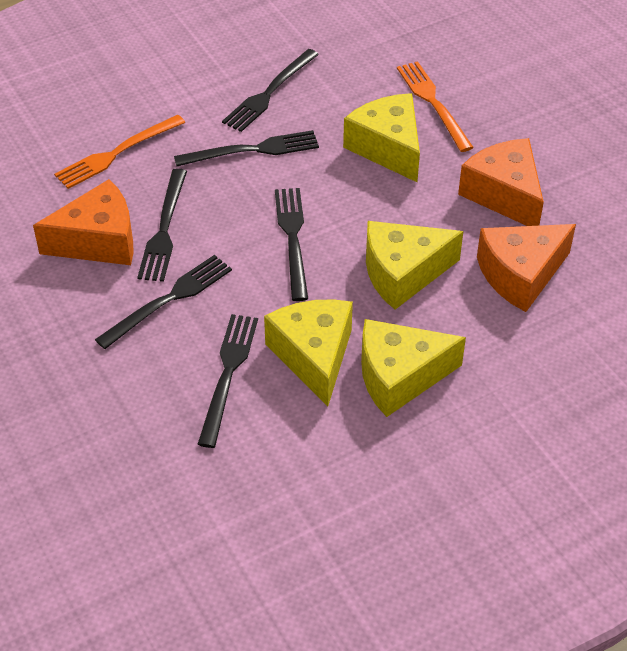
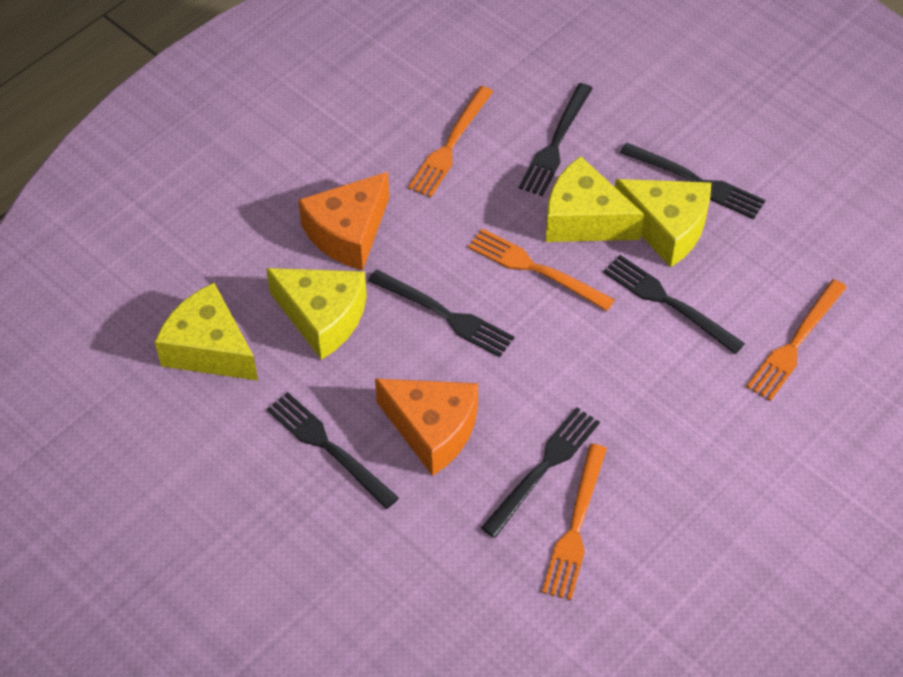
orange cheese: 3 -> 2
orange fork: 2 -> 4

